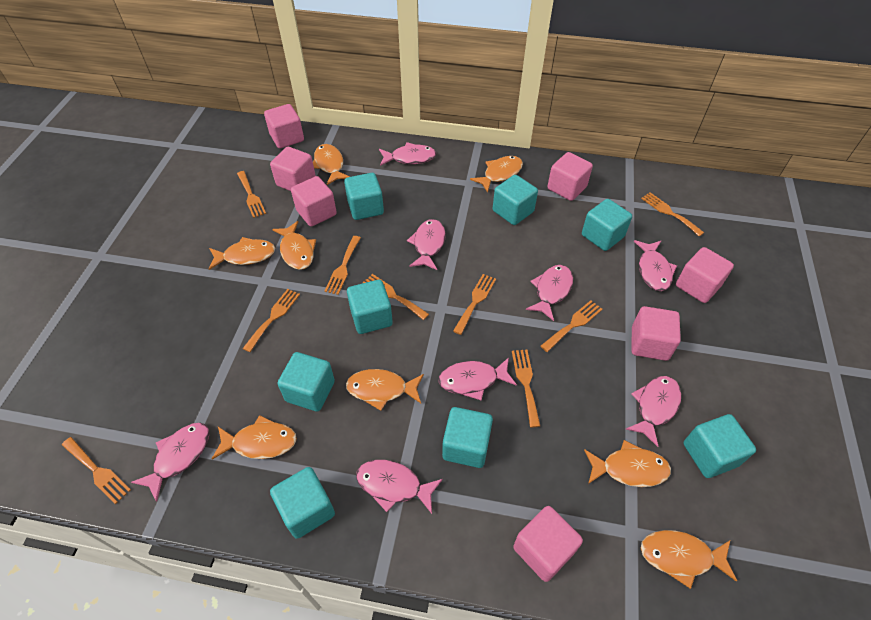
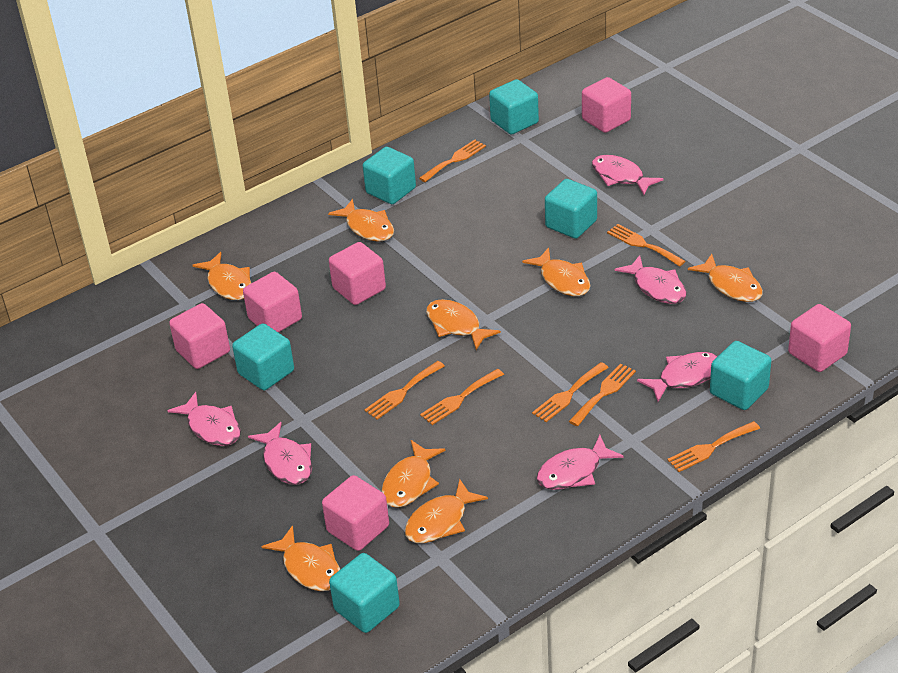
orange fork: 9 -> 7
pink cube: 7 -> 6
pink fish: 8 -> 6
turquoise cube: 8 -> 6

